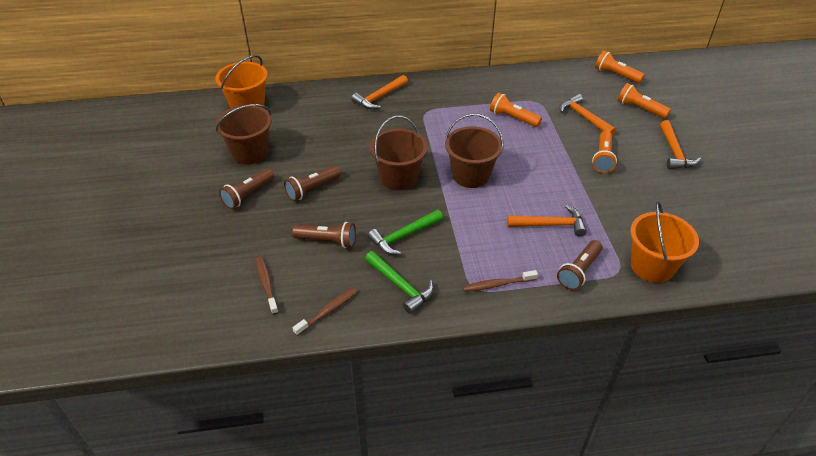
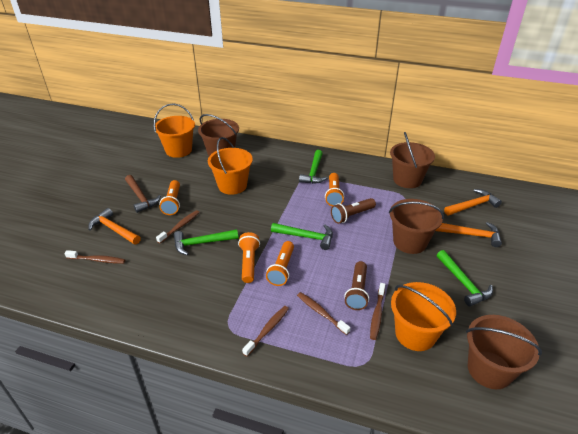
brown bucket: 3 -> 4
brown flashlight: 4 -> 2
brown hammer: 0 -> 1
brown toothbrush: 3 -> 5
green hammer: 2 -> 4
orange bucket: 2 -> 3
orange hammer: 4 -> 3

